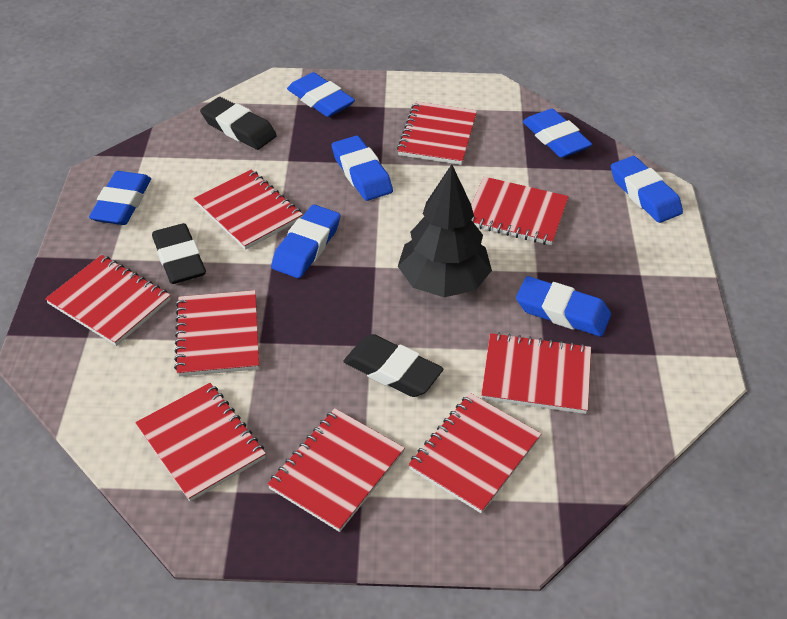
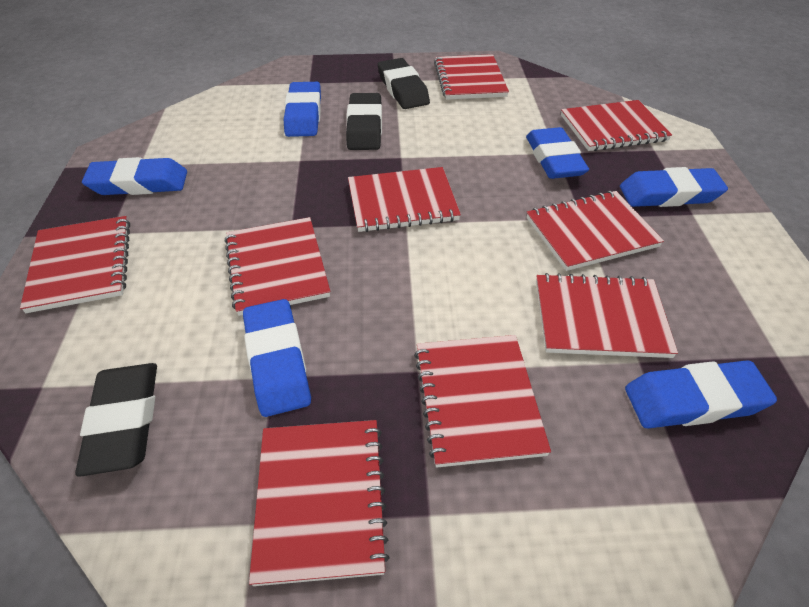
black tree: 1 -> 0
blue eraser: 7 -> 6

